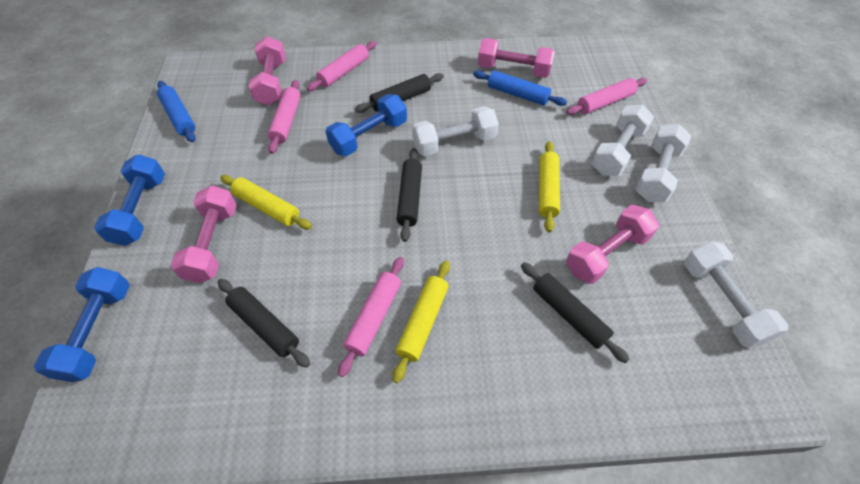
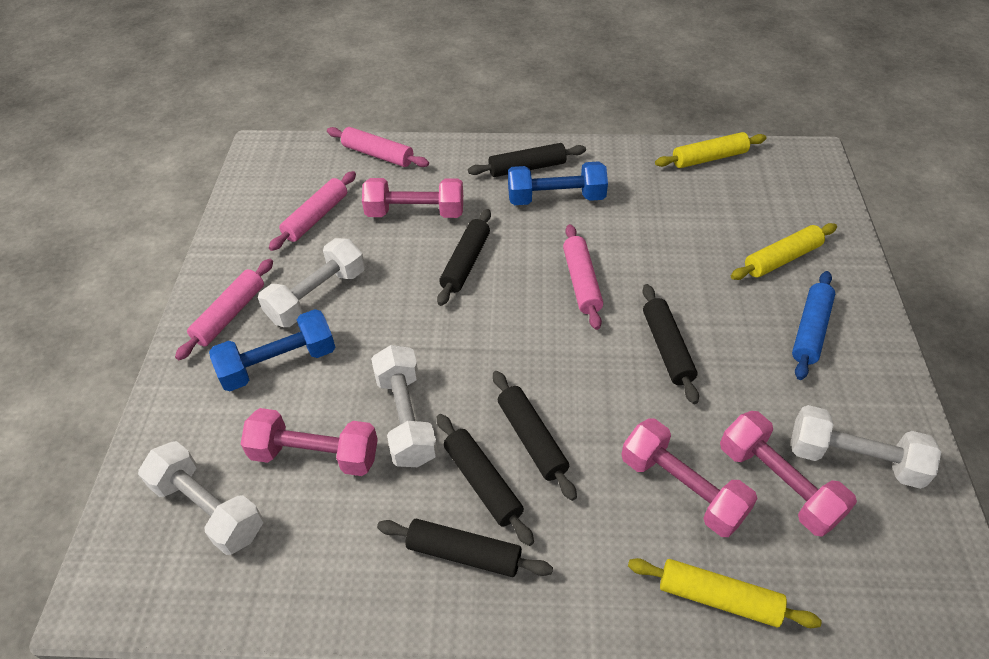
black rolling pin: 4 -> 6
blue dumbbell: 3 -> 2
blue rolling pin: 2 -> 1

